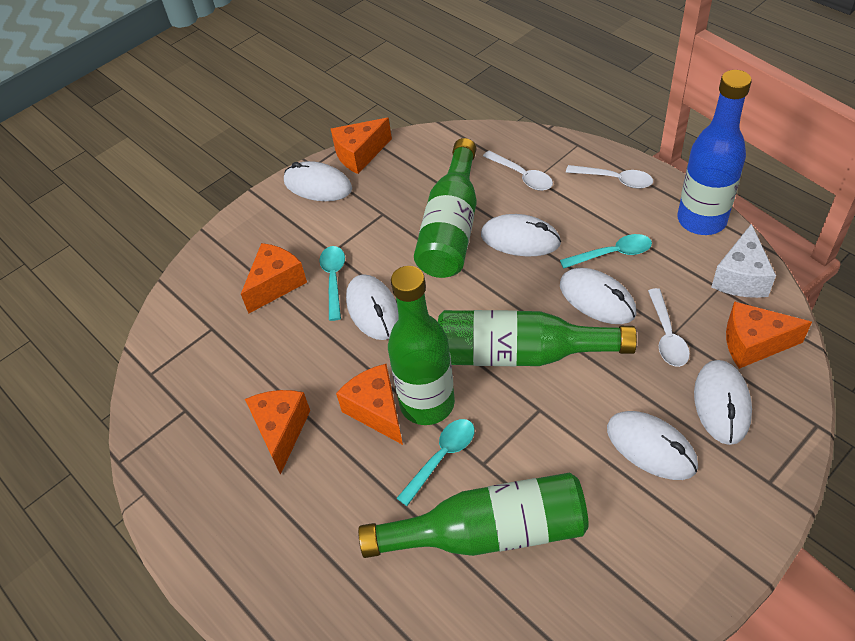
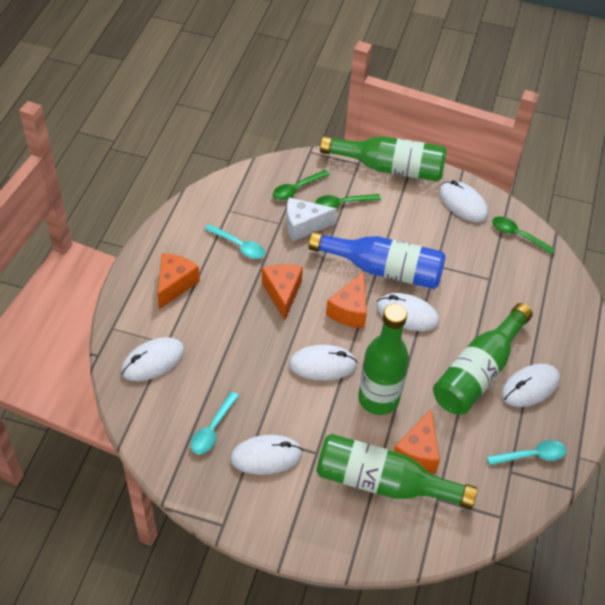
green spoon: 0 -> 3
orange cheese: 5 -> 4
white spoon: 3 -> 0

